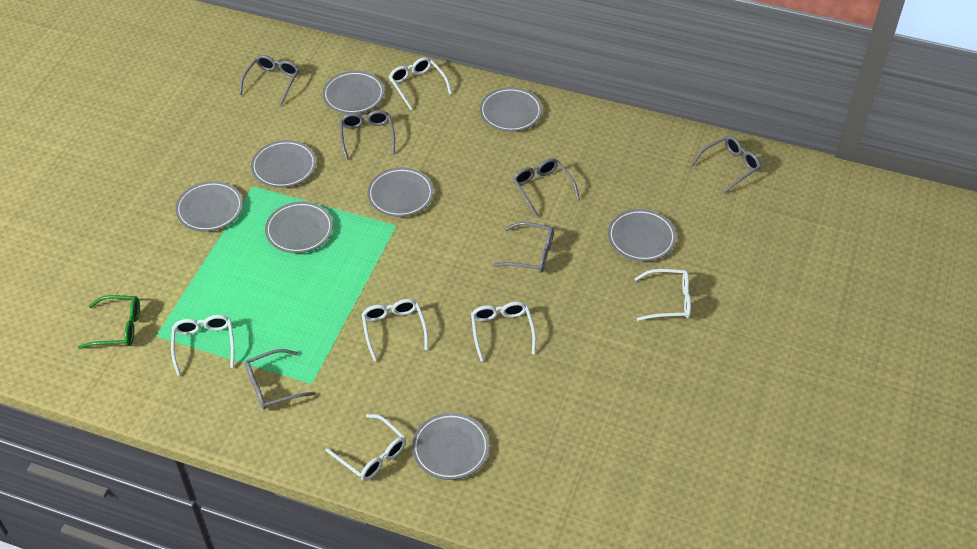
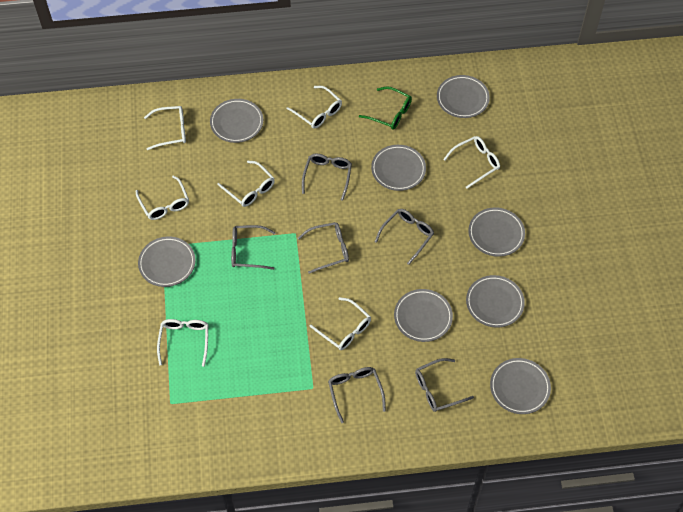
white glasses: 6 -> 7

